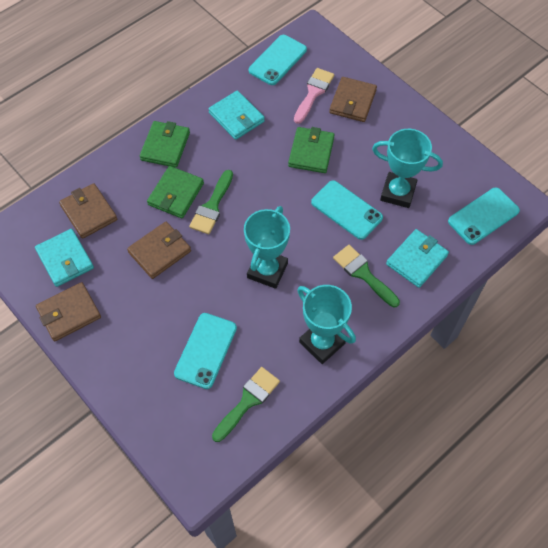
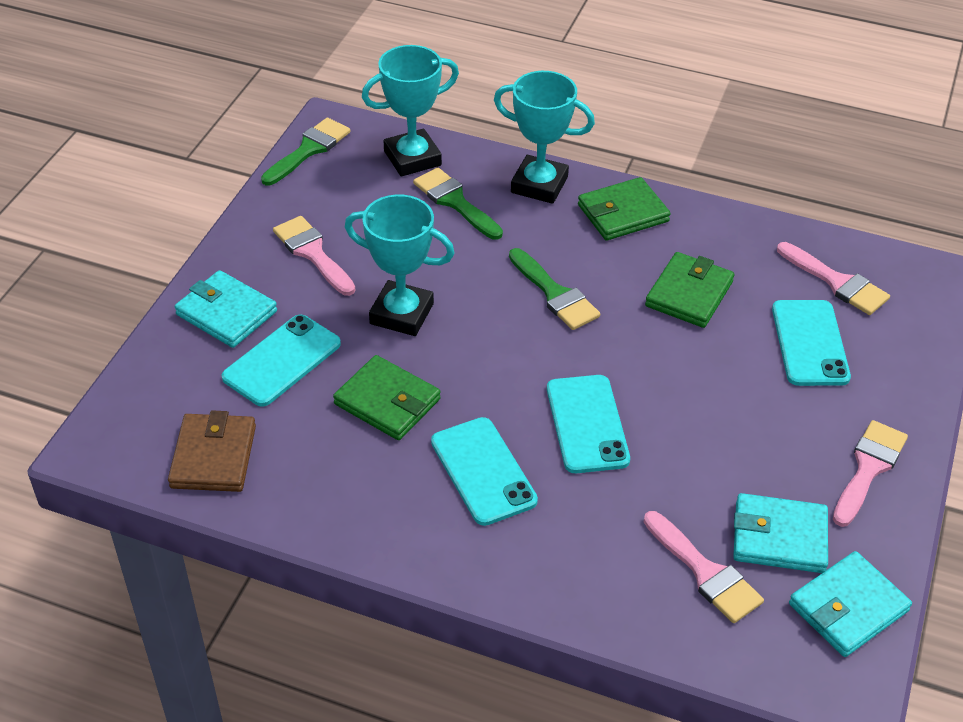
brown wallet: 4 -> 1
pink brush: 1 -> 4

